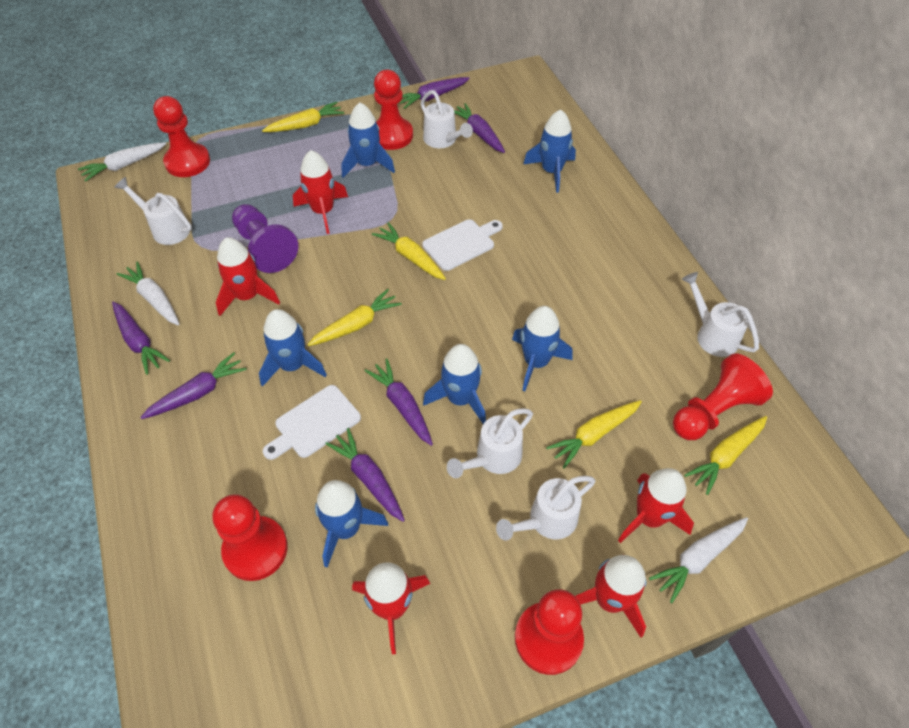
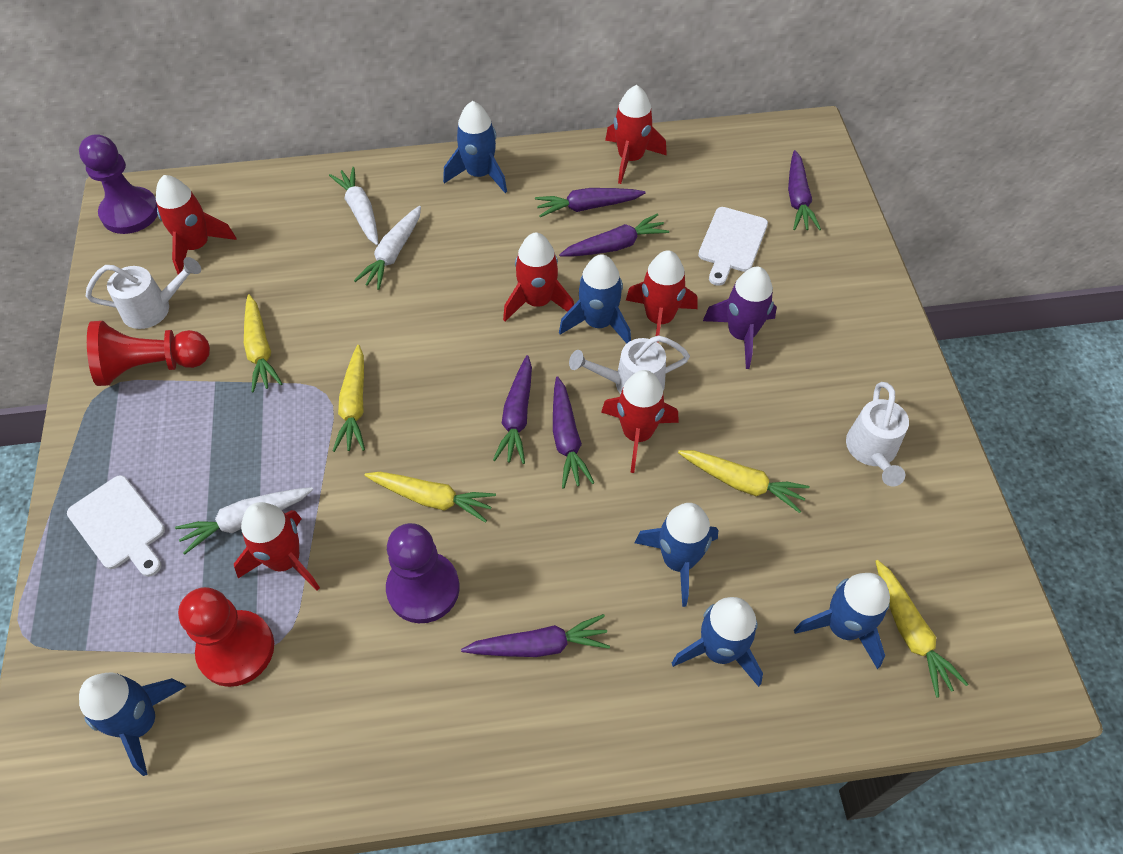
purple pawn: 1 -> 2
purple rocket: 0 -> 1
red pawn: 5 -> 2
red rocket: 5 -> 6
white watering can: 5 -> 3

